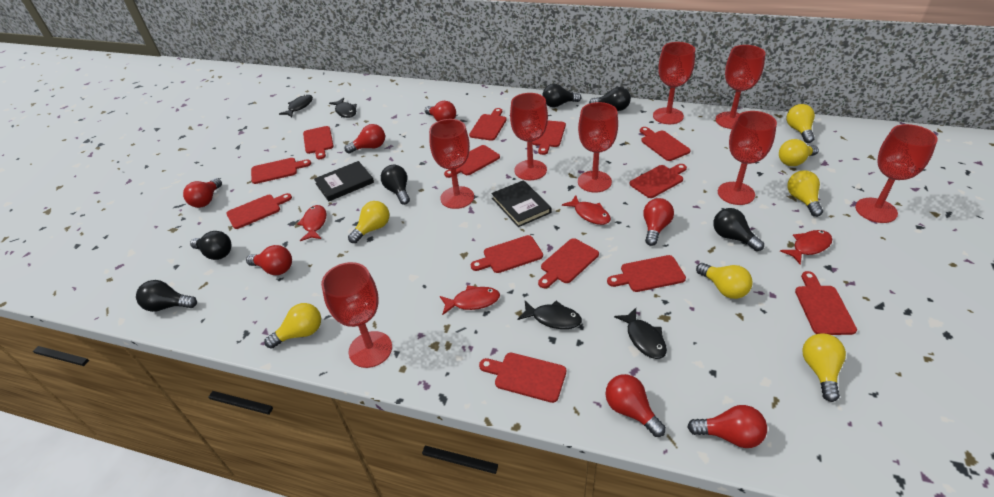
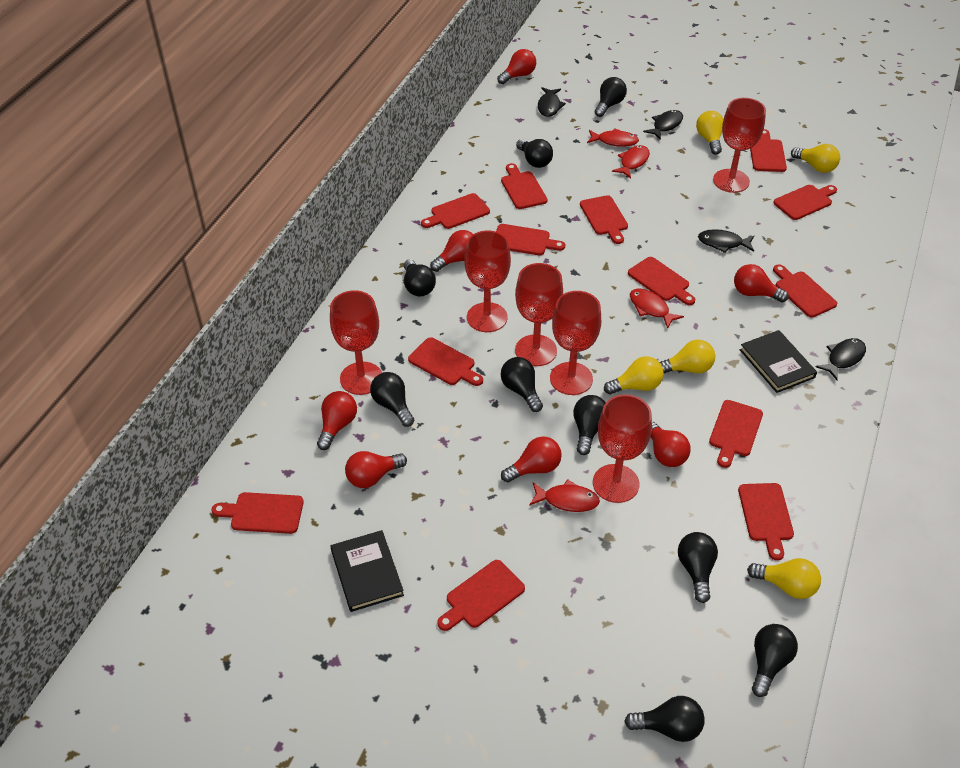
black light bulb: 6 -> 9
red goblet: 8 -> 6
yellow light bulb: 7 -> 5

